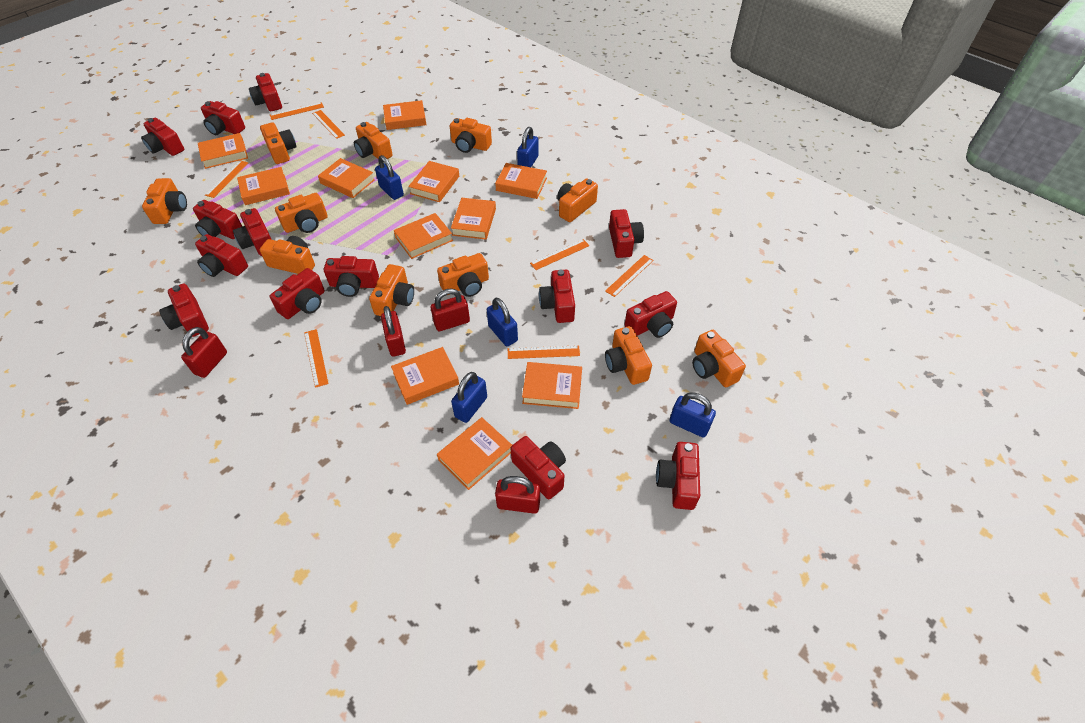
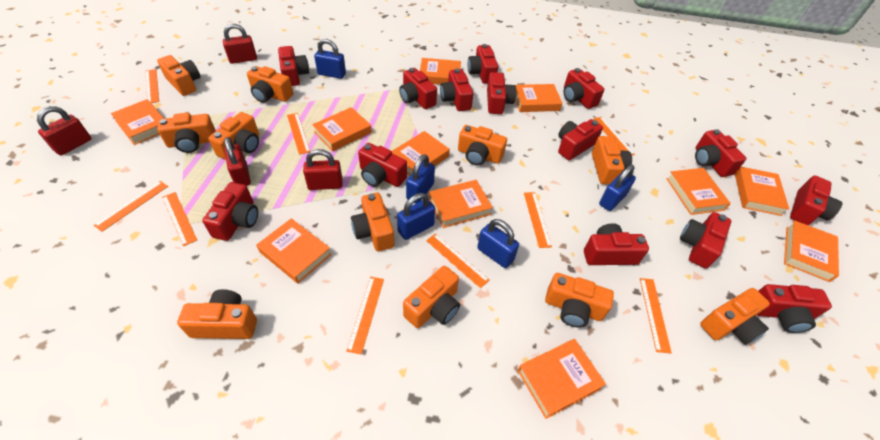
orange ruler: 7 -> 9

